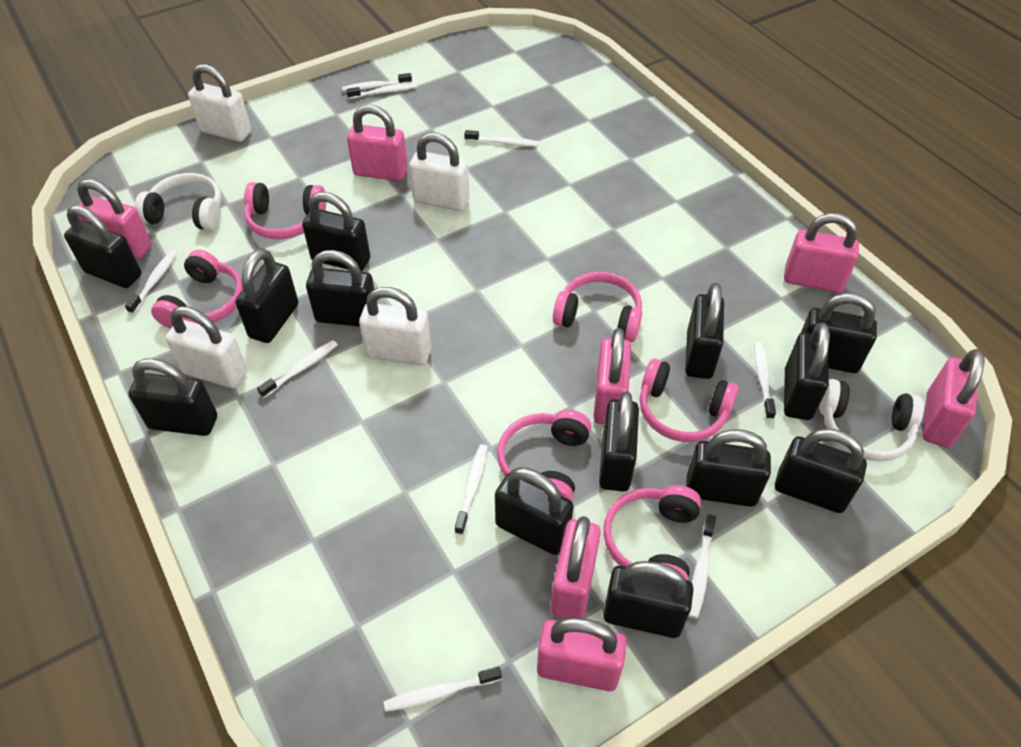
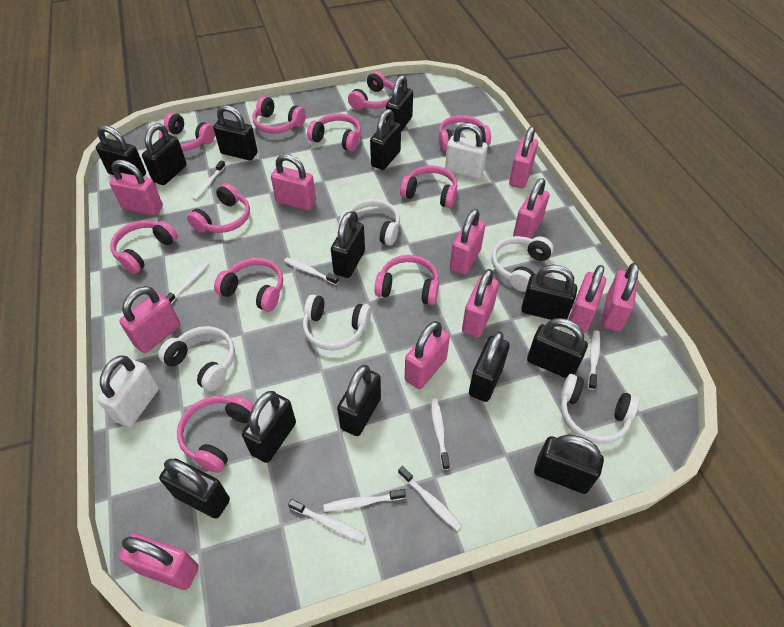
pink headphones: 6 -> 11
pink padlock: 7 -> 11
white headphones: 2 -> 5
white padlock: 4 -> 2
white toothbrush: 9 -> 8

